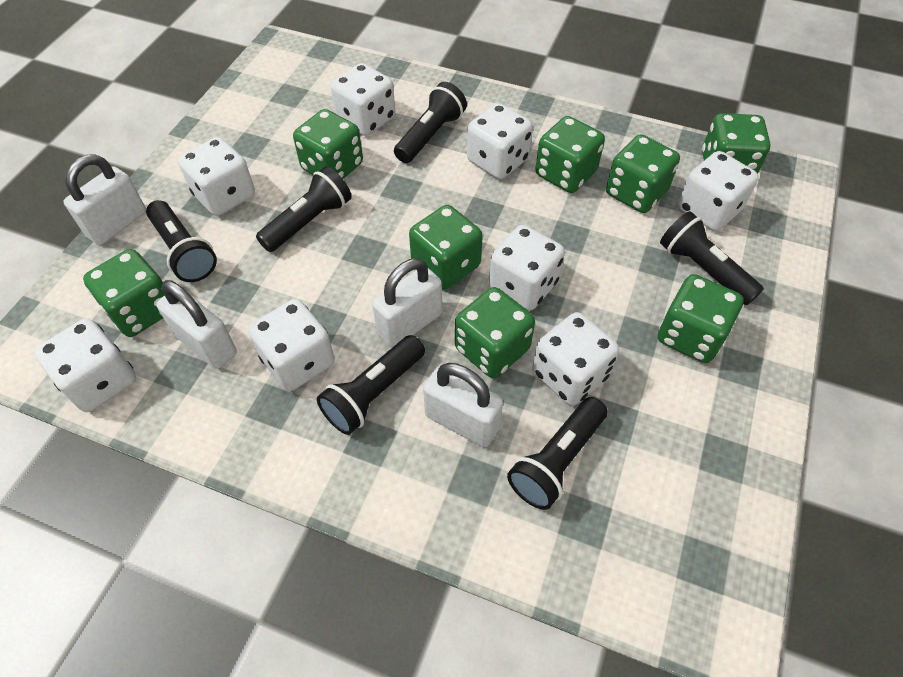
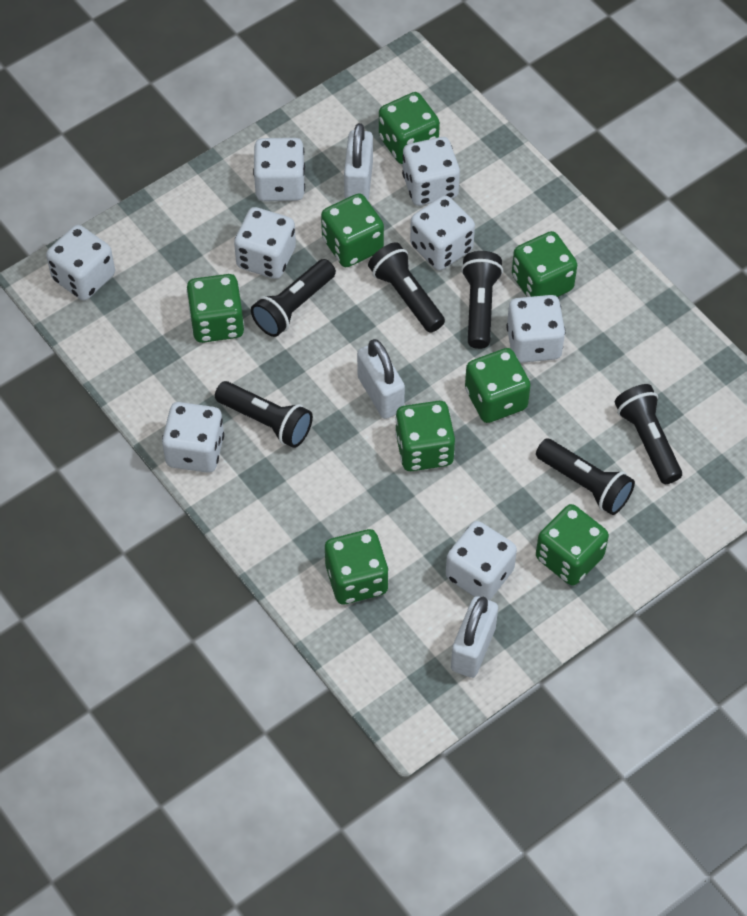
white padlock: 4 -> 3

